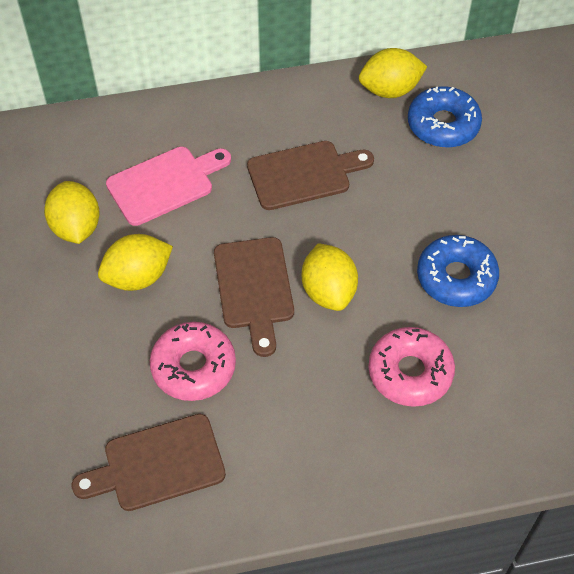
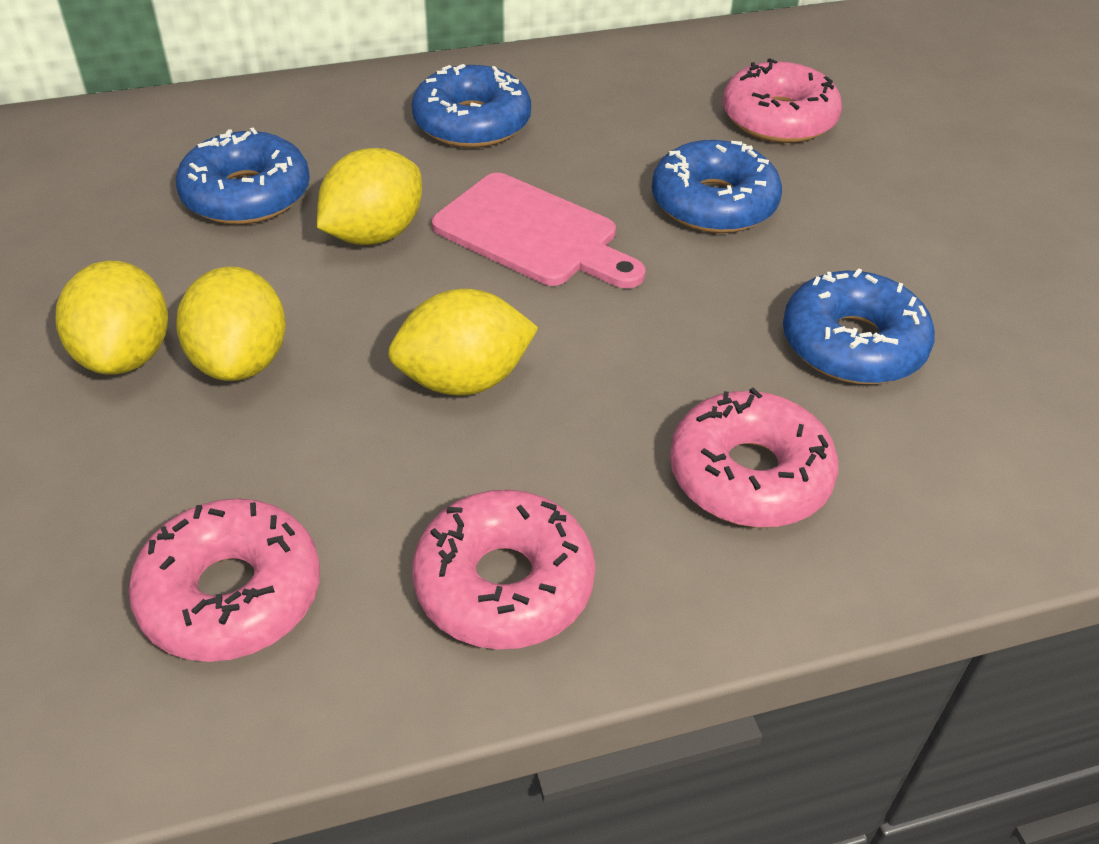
blue donut: 2 -> 4
brown cutting board: 3 -> 0
pink donut: 2 -> 4

